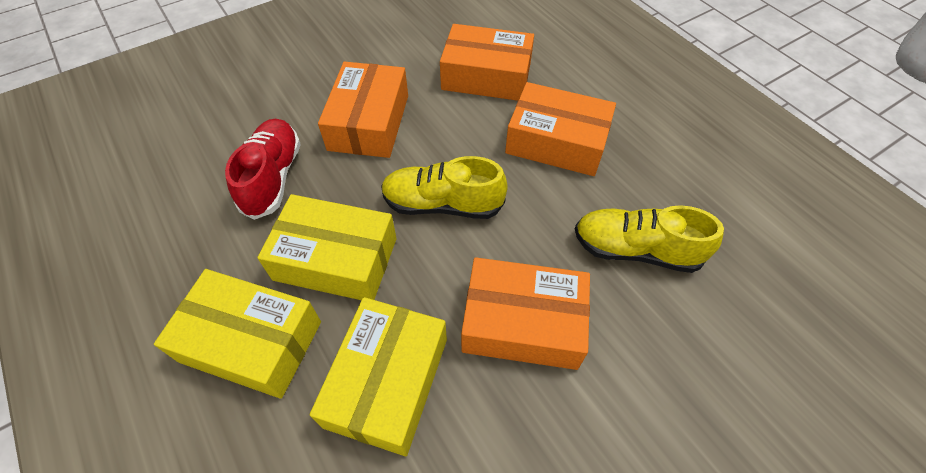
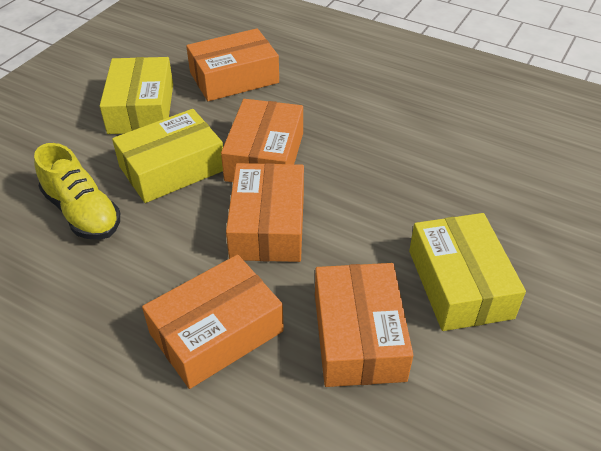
orange box: 4 -> 5
red shoe: 1 -> 0
yellow shoe: 2 -> 1

